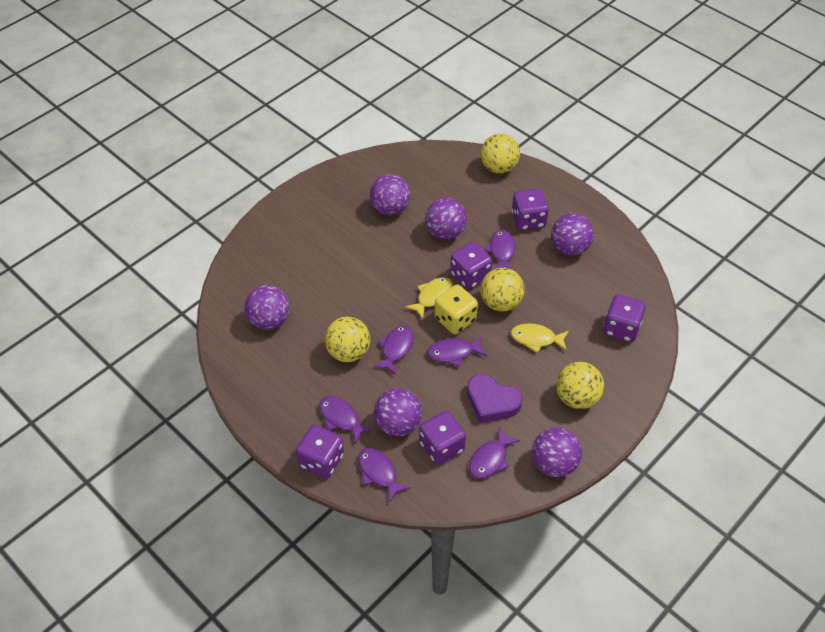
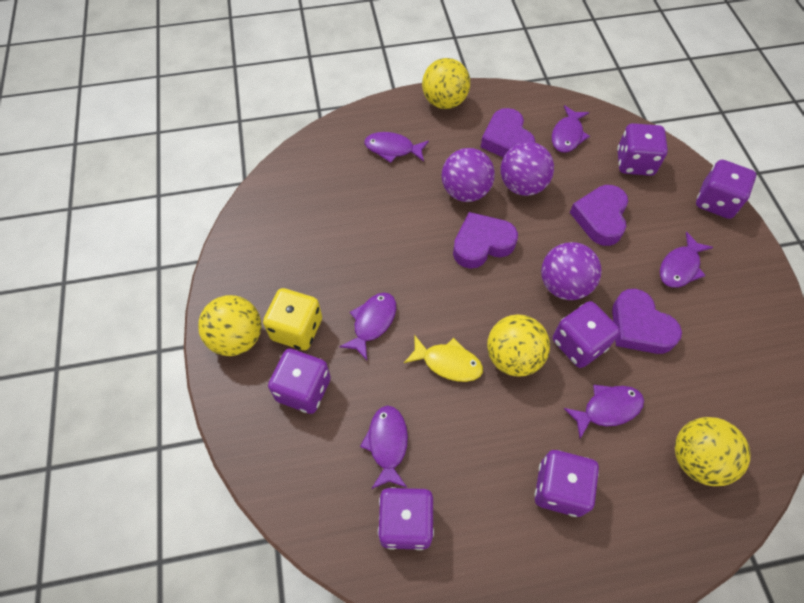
purple ball: 6 -> 3
purple dice: 5 -> 6
purple heart: 1 -> 4
yellow fish: 2 -> 1

